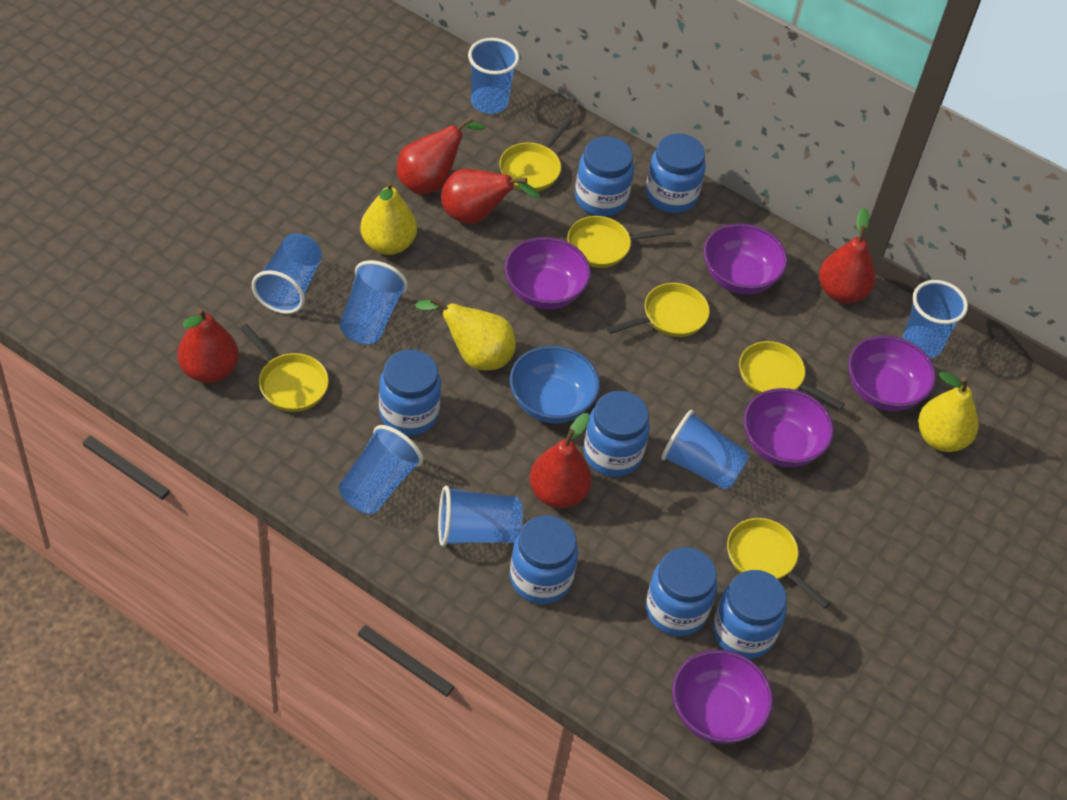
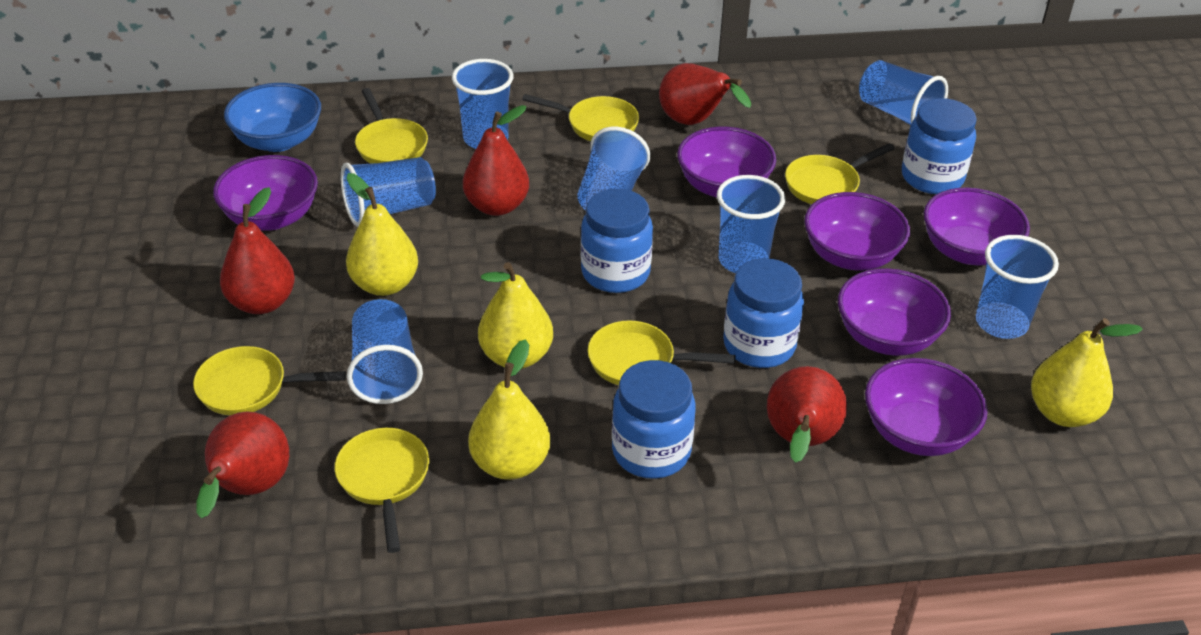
blue jar: 7 -> 4
purple bowl: 5 -> 6
yellow pear: 3 -> 4

